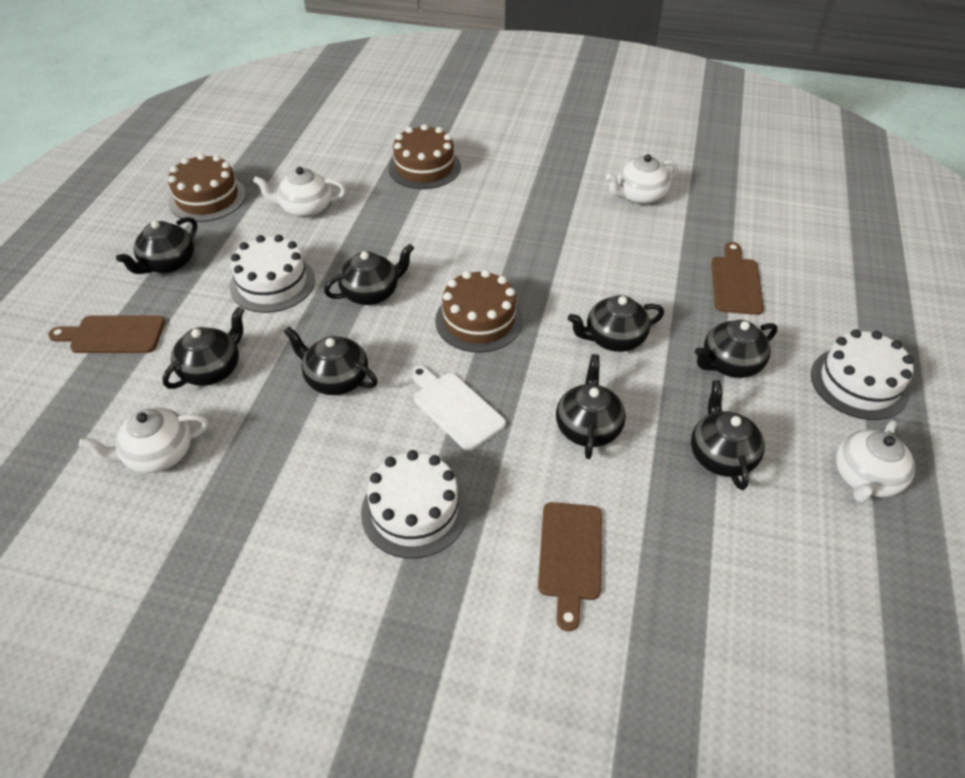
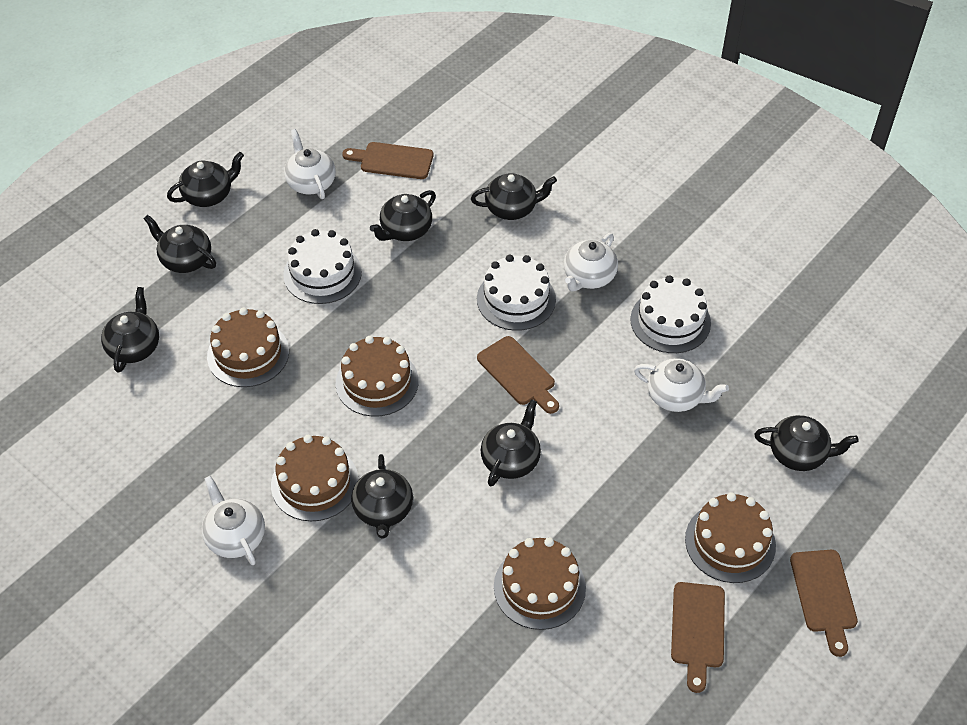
brown cake: 3 -> 5
brown cutting board: 3 -> 4
white cutting board: 1 -> 0

